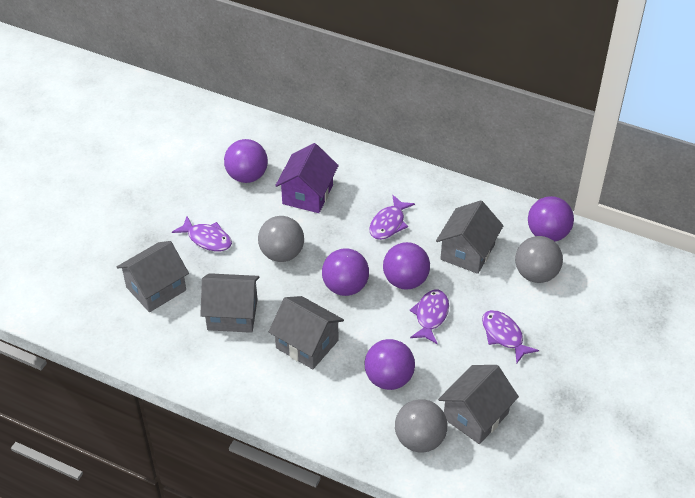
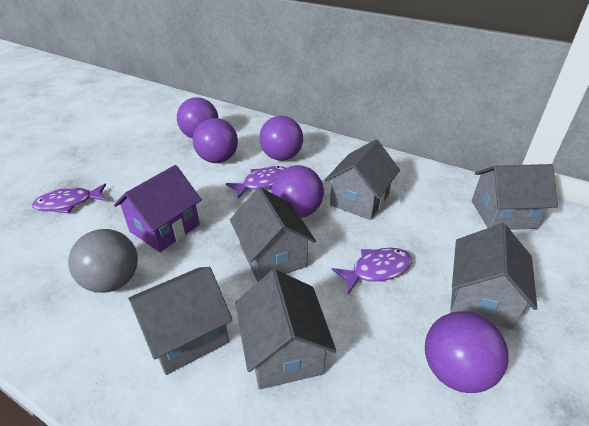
grey ball: 3 -> 1
grey house: 5 -> 6
purple fish: 4 -> 3

